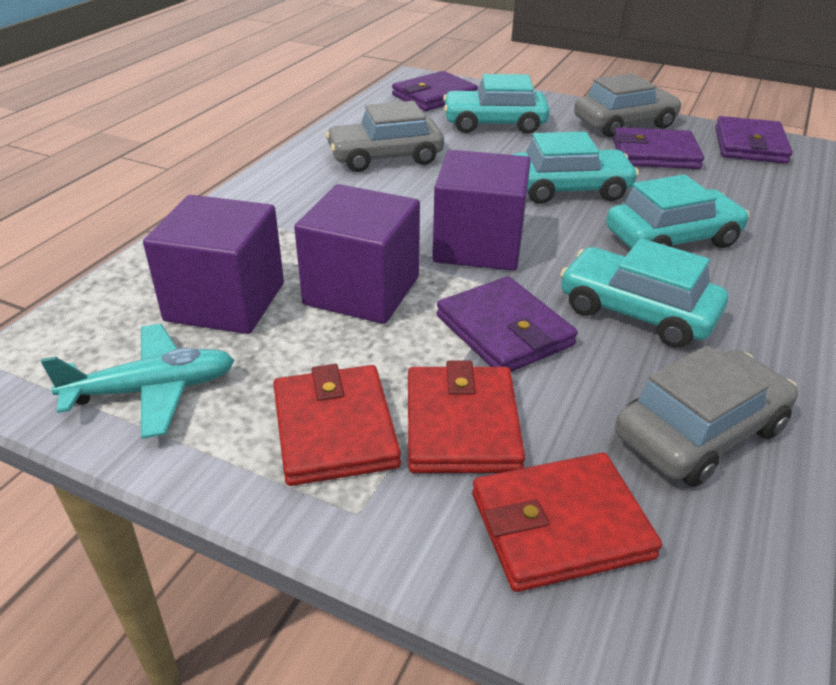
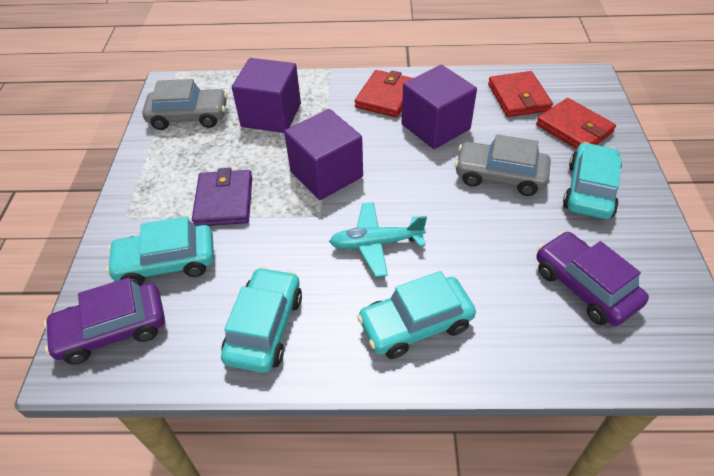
grey car: 3 -> 2
purple car: 0 -> 2
purple wallet: 4 -> 1

